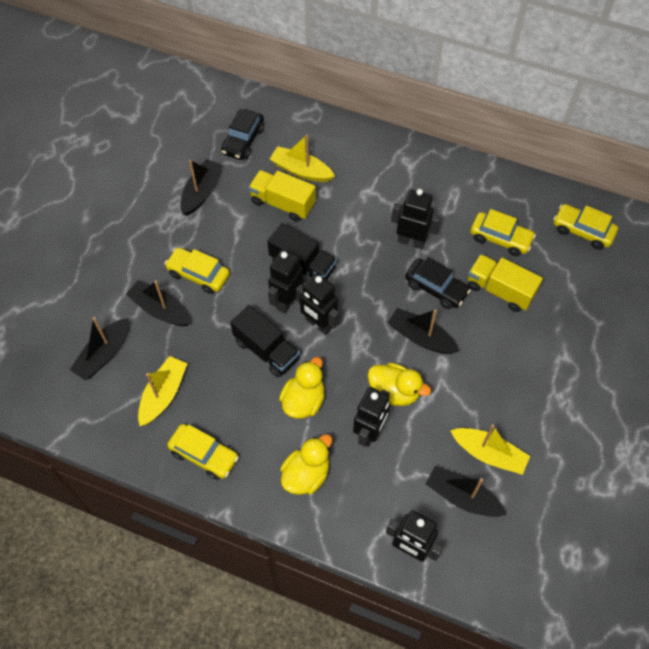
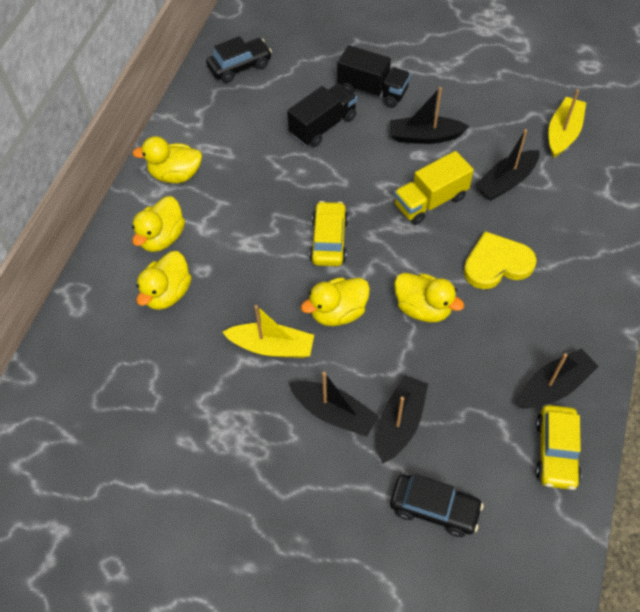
black robot: 5 -> 0
yellow boat: 3 -> 2
yellow car: 4 -> 2
yellow duck: 3 -> 5
yellow heart: 0 -> 1
yellow truck: 2 -> 1

